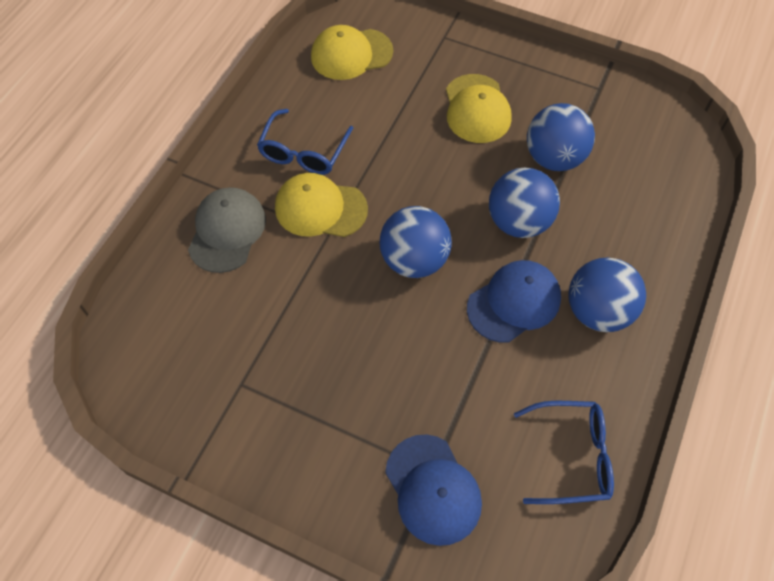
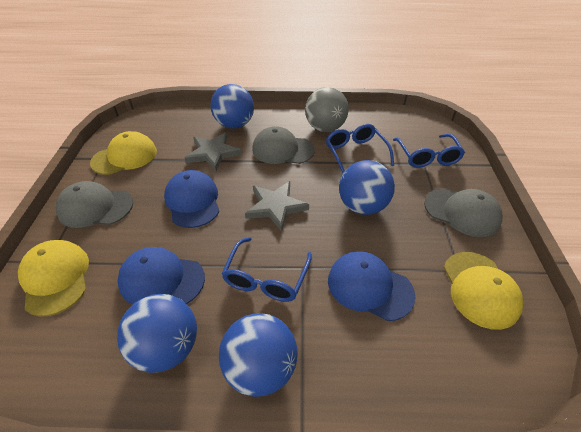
blue cap: 2 -> 3
blue glasses: 2 -> 3
grey ball: 0 -> 1
grey cap: 1 -> 3
grey star: 0 -> 2

